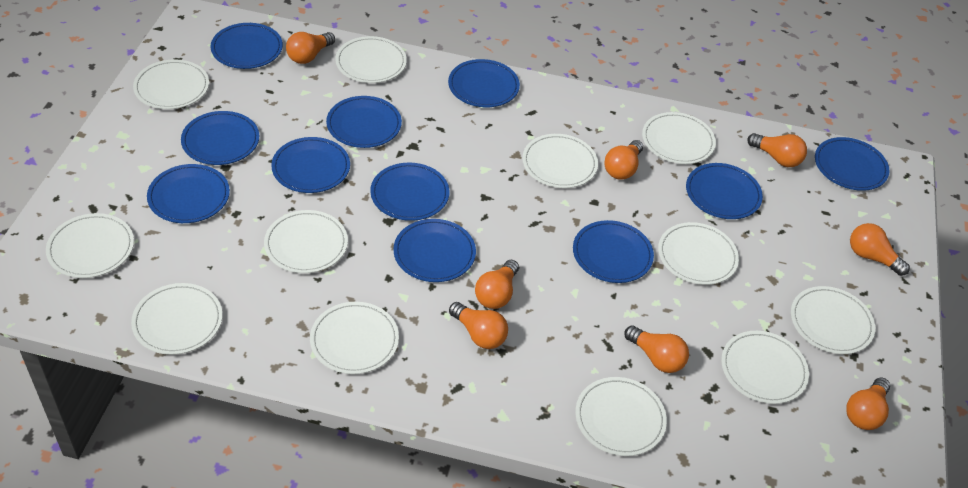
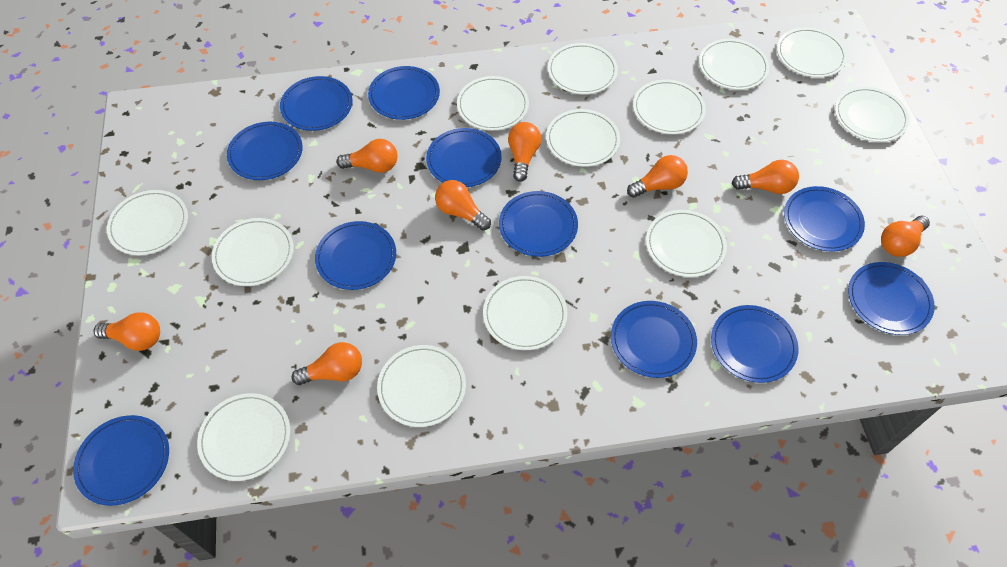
white plate: 12 -> 13

